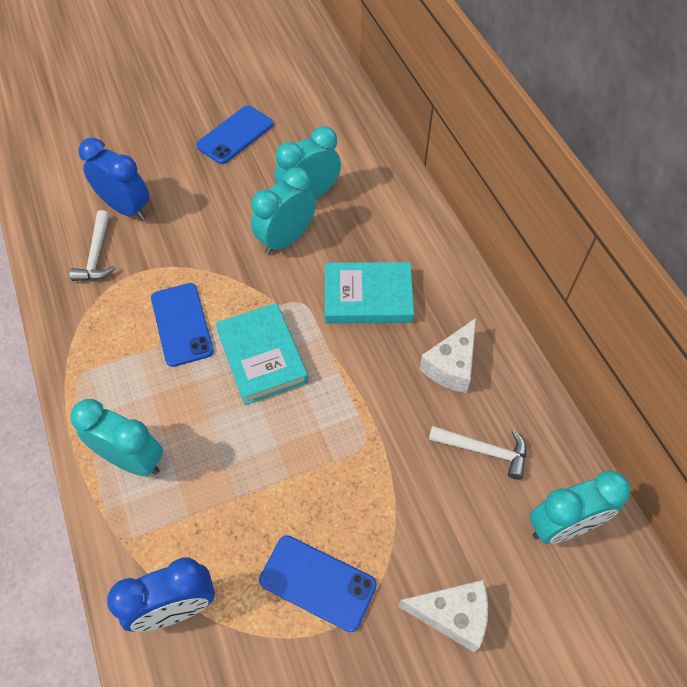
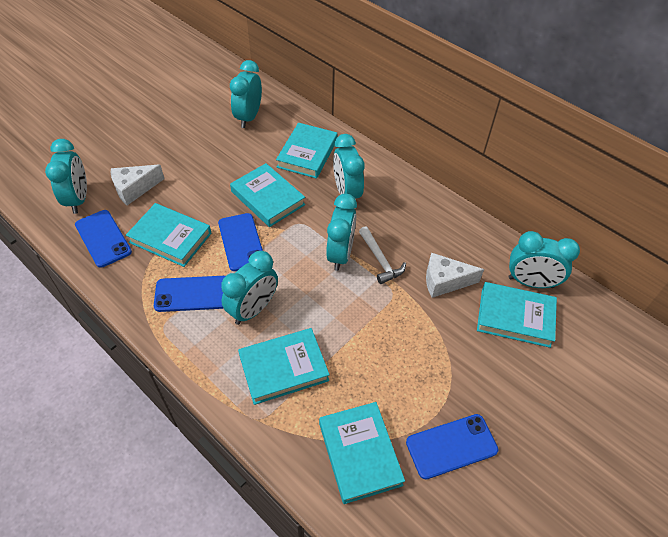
blue clock: 2 -> 0
blue phone: 3 -> 4
turquoise book: 2 -> 6
turquoise clock: 4 -> 6
white hammer: 2 -> 1

